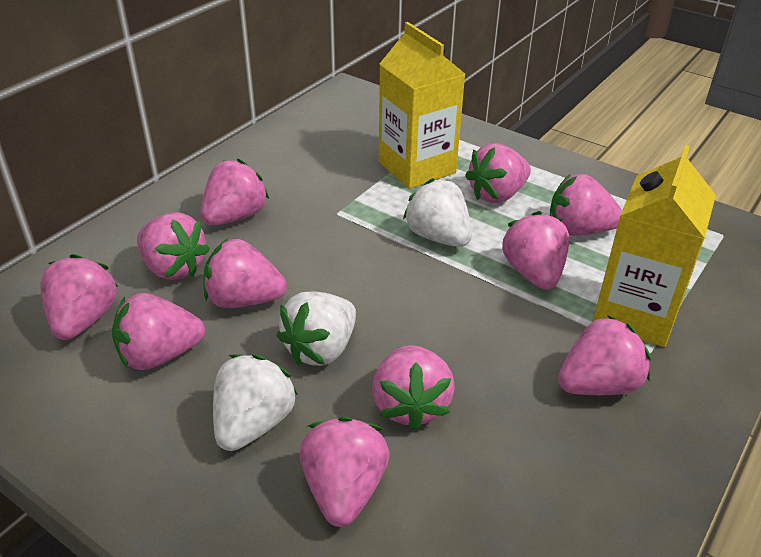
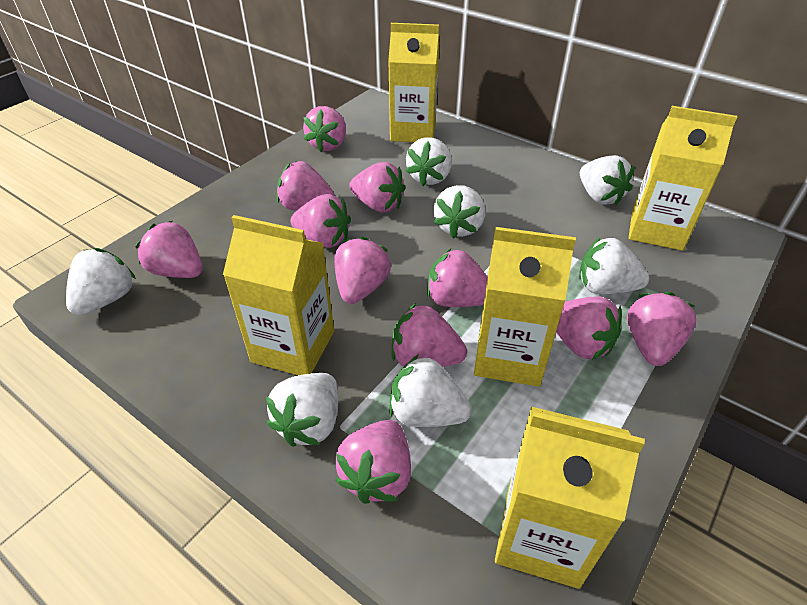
white strawberry: 3 -> 7
yellow carton: 2 -> 5

